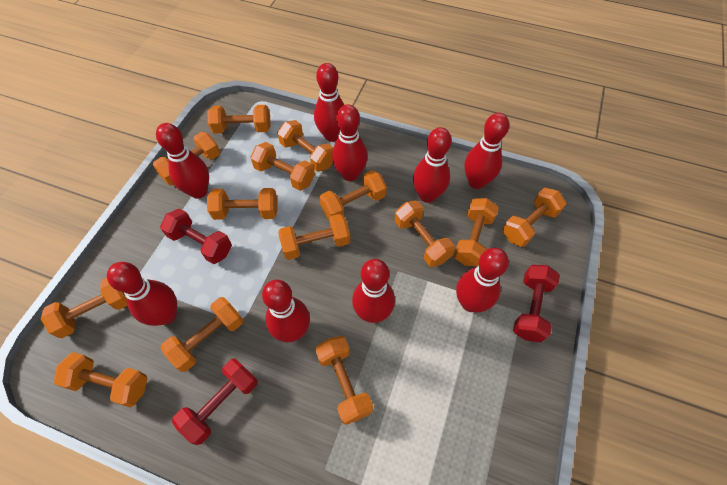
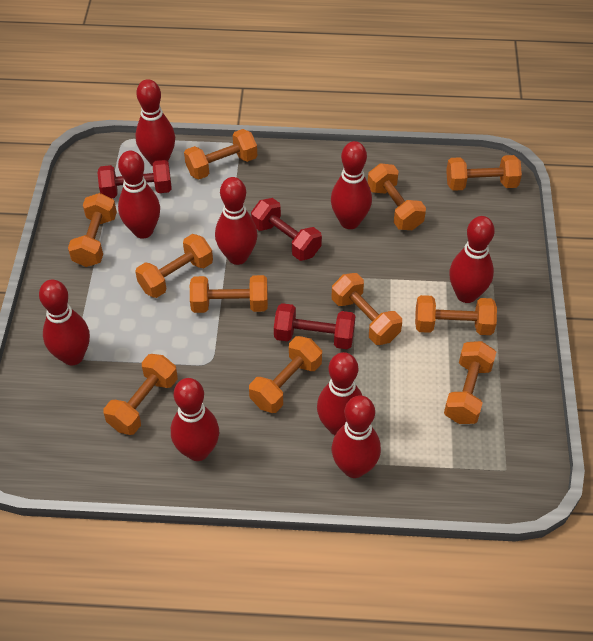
orange dumbbell: 14 -> 11

